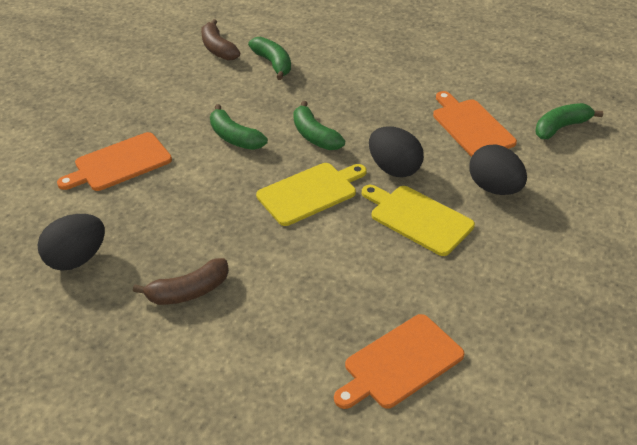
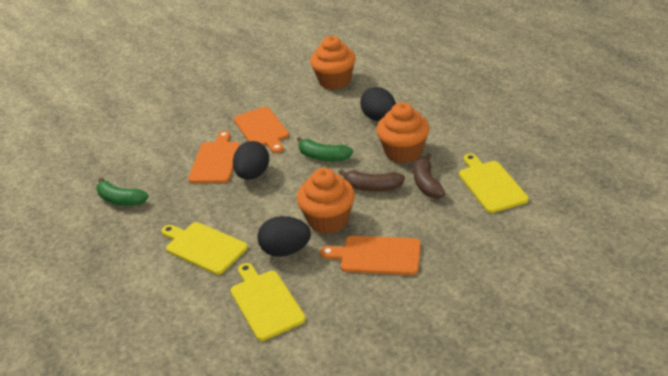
green banana: 4 -> 2
orange cupcake: 0 -> 3
yellow cutting board: 2 -> 3

